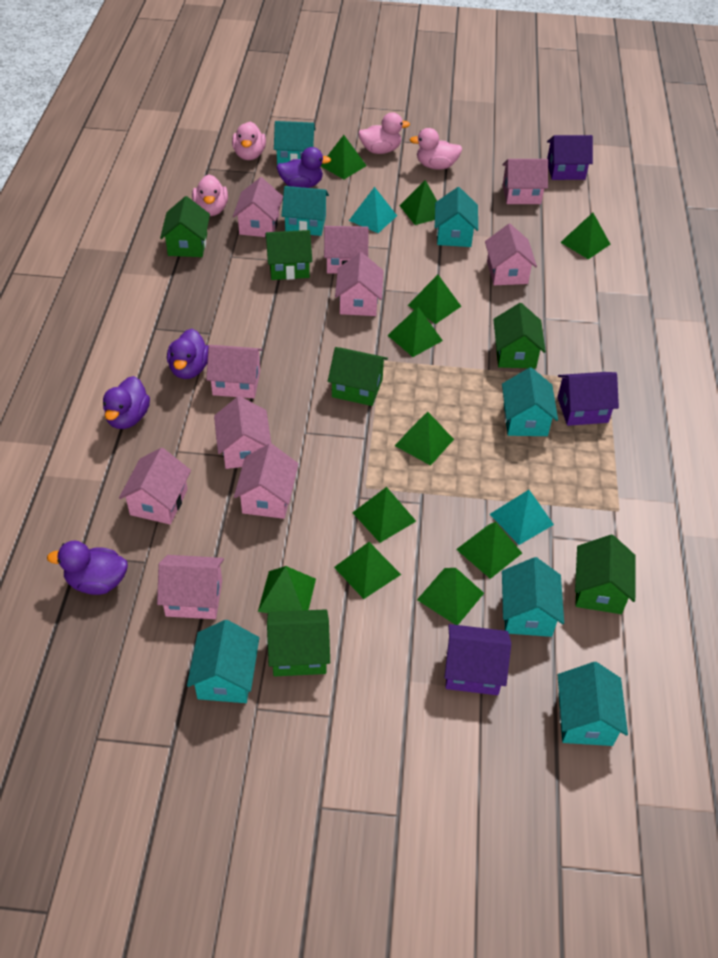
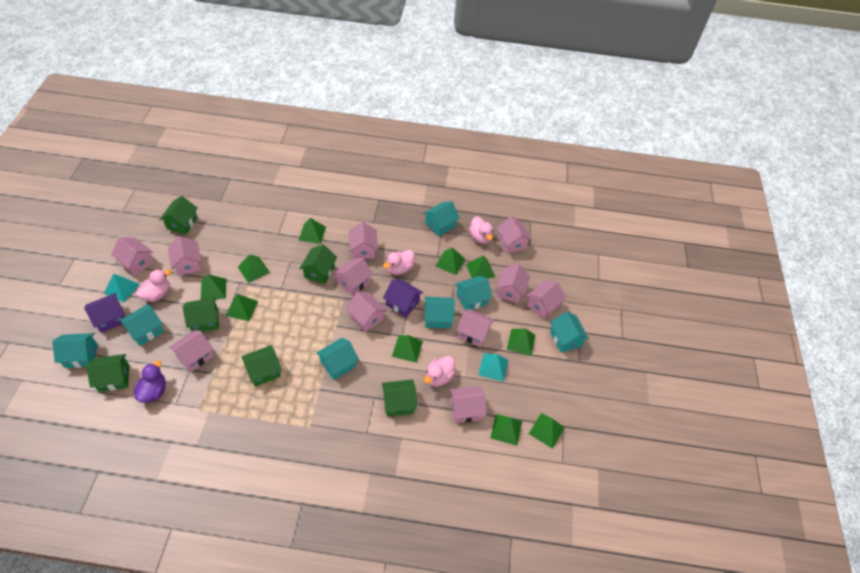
green pyramid: 11 -> 10
pink house: 10 -> 11
purple duck: 4 -> 1
purple house: 3 -> 2

